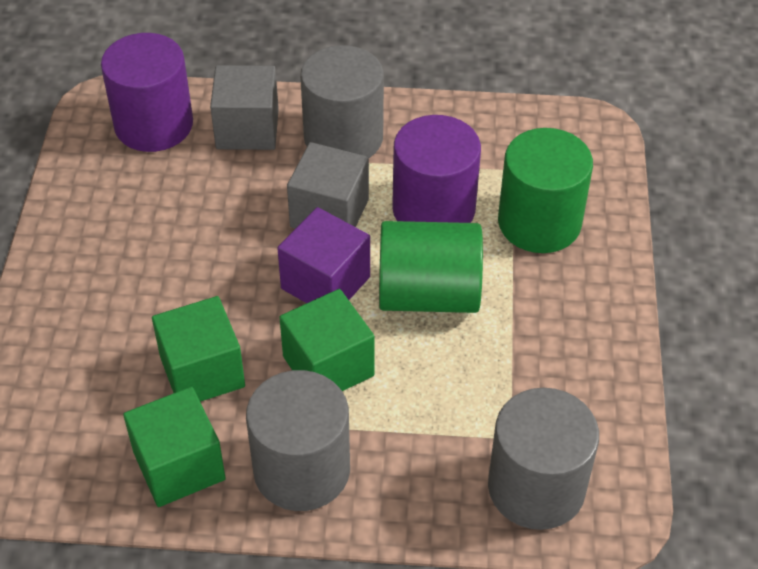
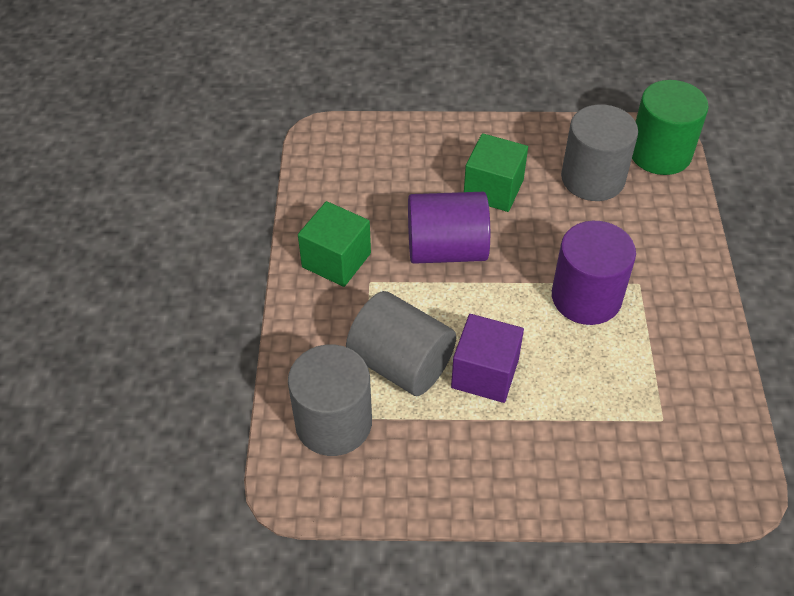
green cube: 3 -> 2
green cylinder: 2 -> 1
grey cube: 2 -> 0

